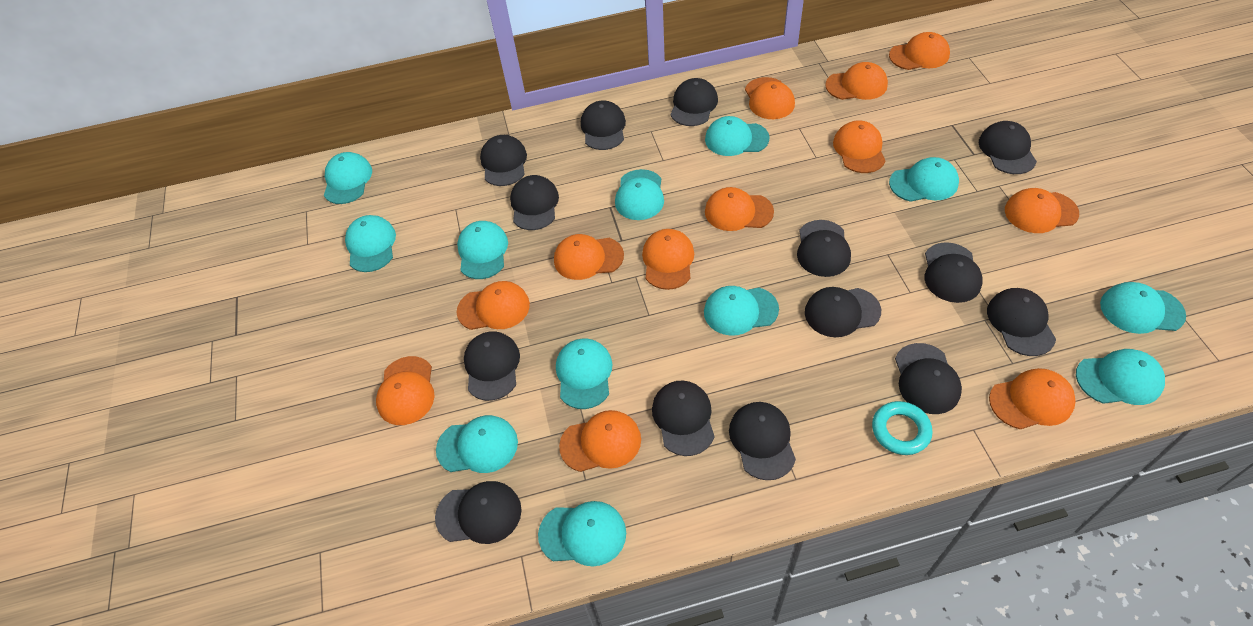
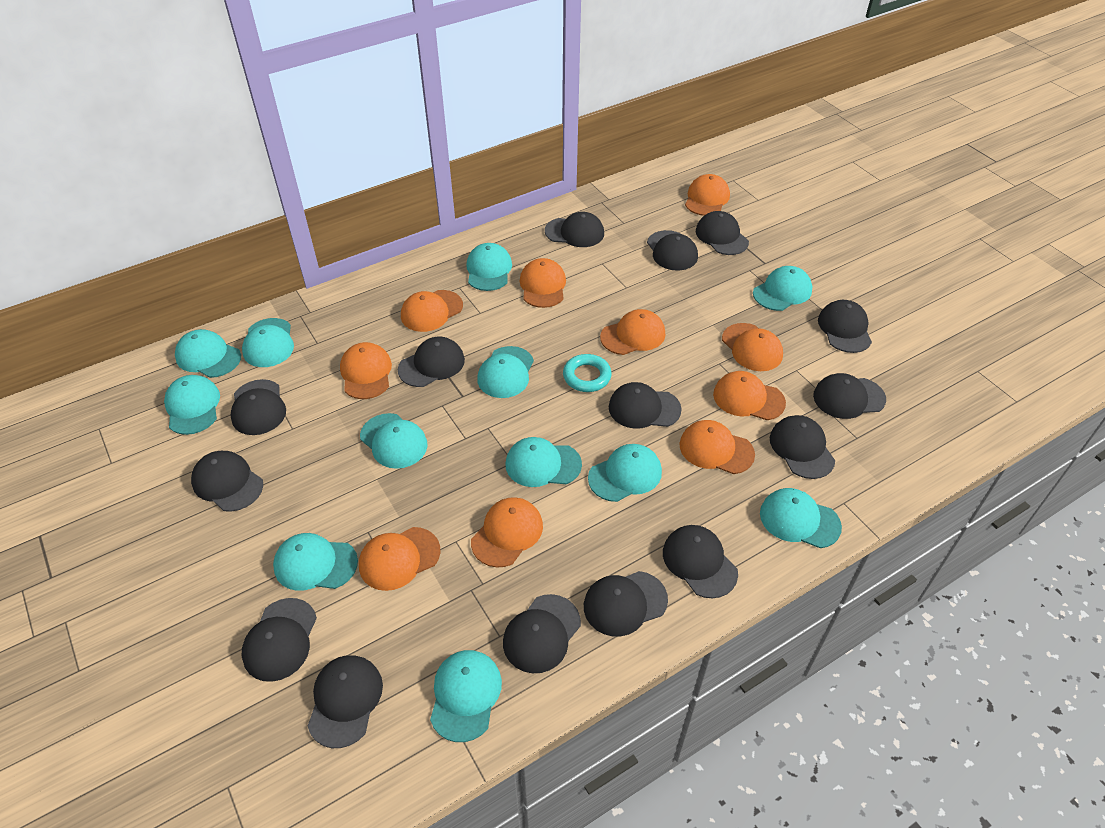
black cap: 14 -> 15
orange cap: 12 -> 10

